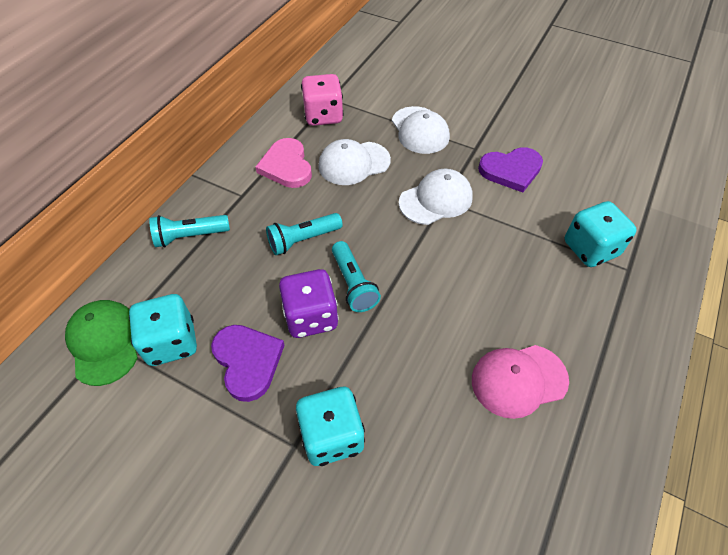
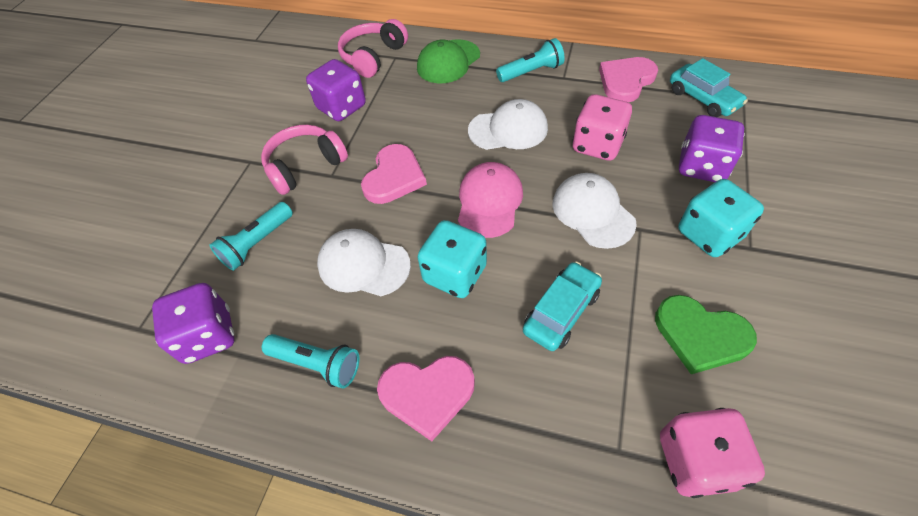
green heart: 0 -> 1
pink dice: 1 -> 2
pink headphones: 0 -> 2
pink heart: 1 -> 3
purple dice: 1 -> 3
purple heart: 2 -> 0
turquoise car: 0 -> 2
turquoise dice: 3 -> 2

